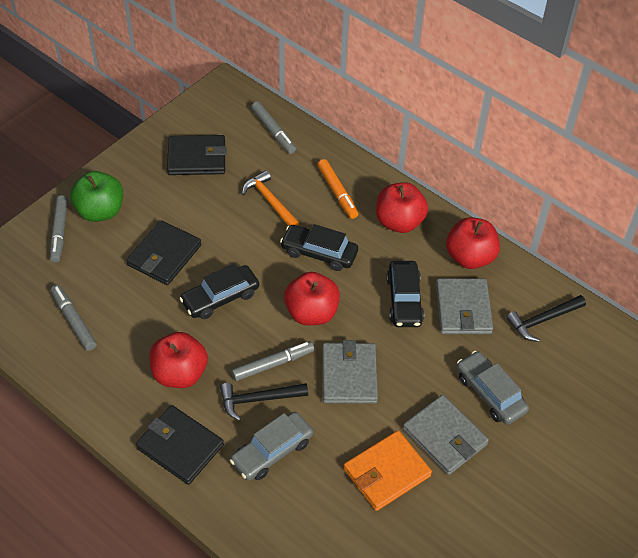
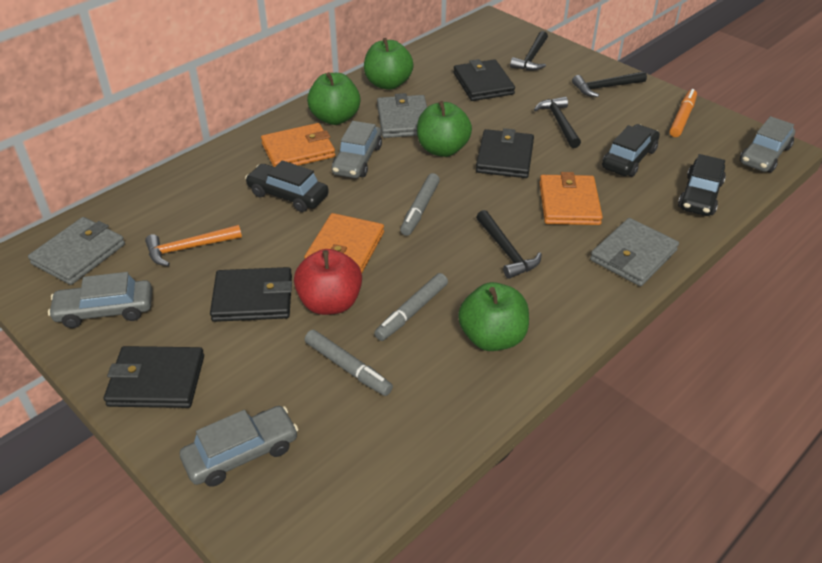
black hammer: 2 -> 4
black wallet: 3 -> 4
green apple: 1 -> 4
grey car: 2 -> 4
grey marker: 4 -> 3
orange wallet: 1 -> 3
red apple: 4 -> 1

